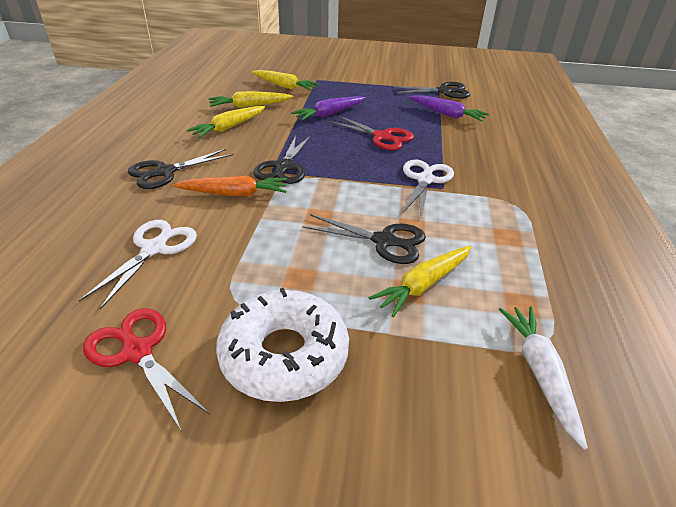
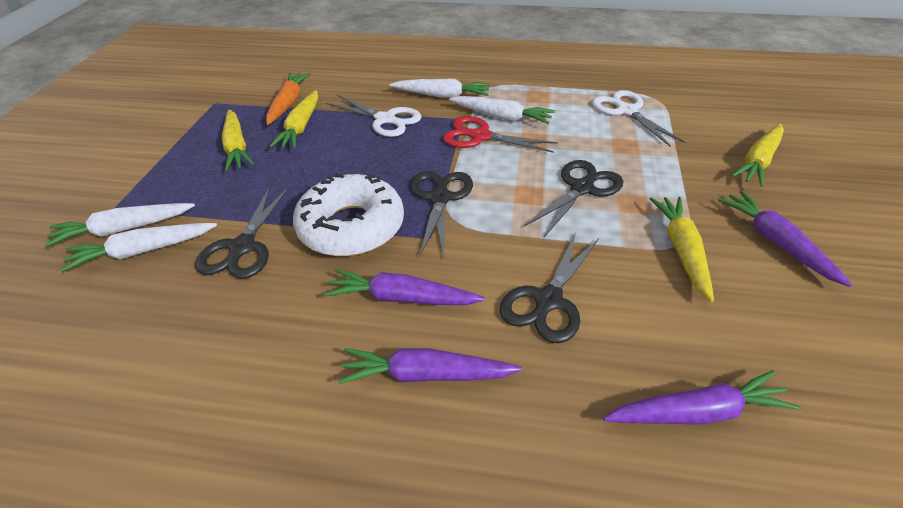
purple carrot: 2 -> 4
red scissors: 2 -> 1
white carrot: 1 -> 4

